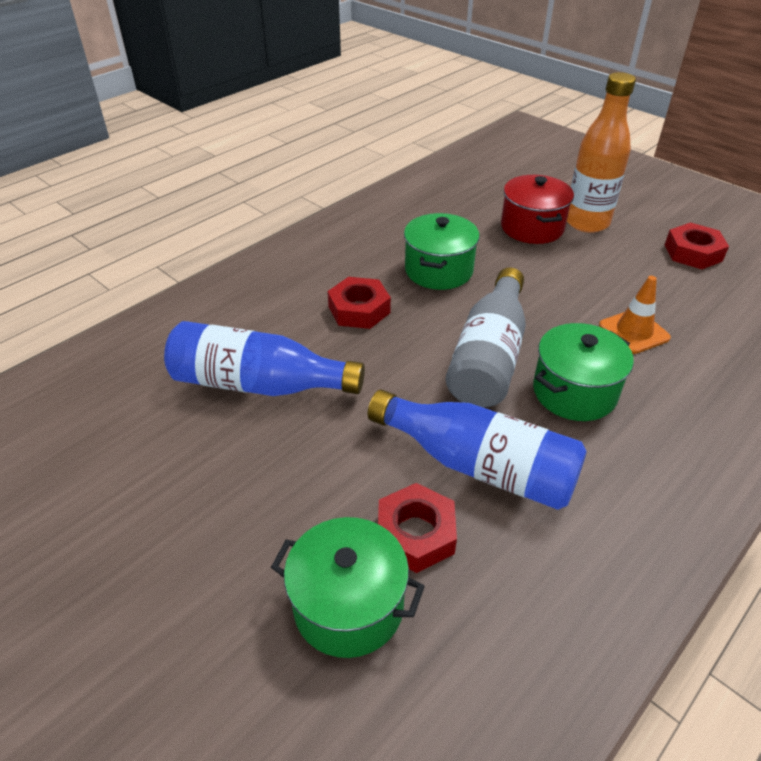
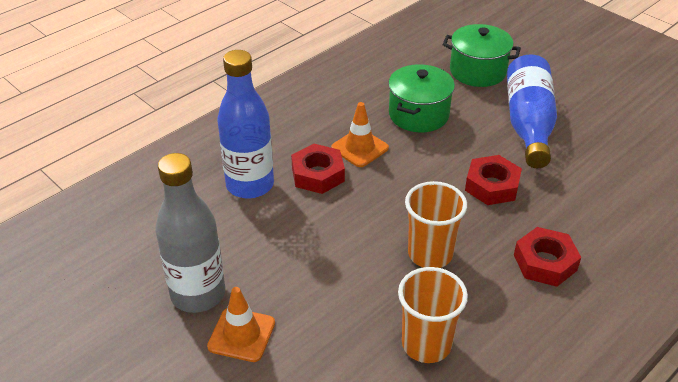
green pot: 3 -> 2
orange bottle: 1 -> 0
orange cup: 0 -> 2
orange traffic cone: 1 -> 2
red pot: 1 -> 0

